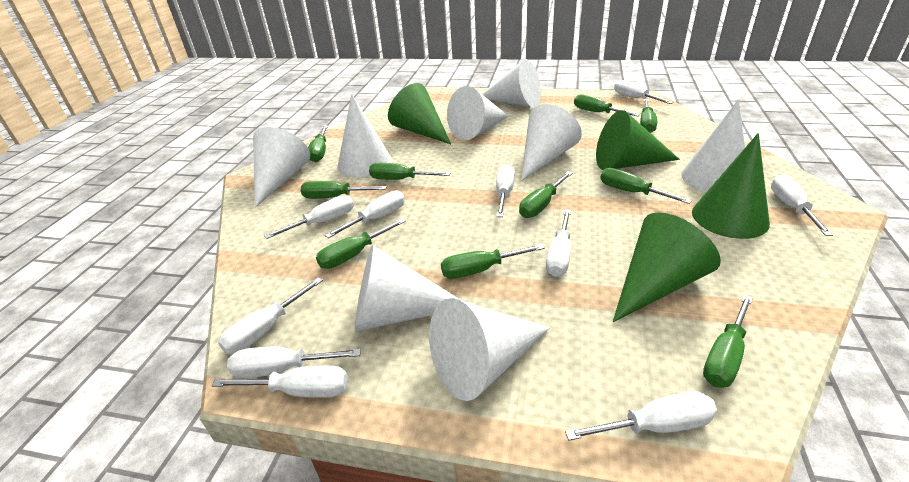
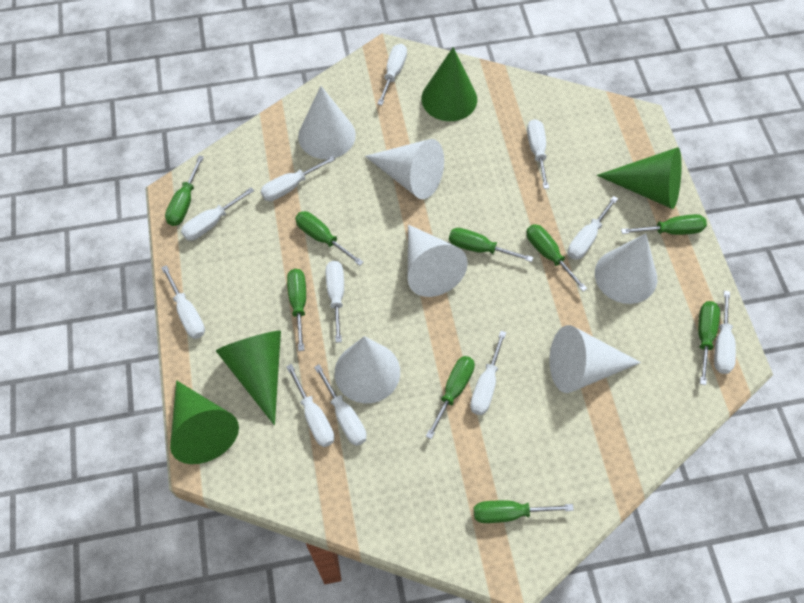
green screwdriver: 10 -> 9
white cone: 8 -> 6
white screwdriver: 10 -> 11

